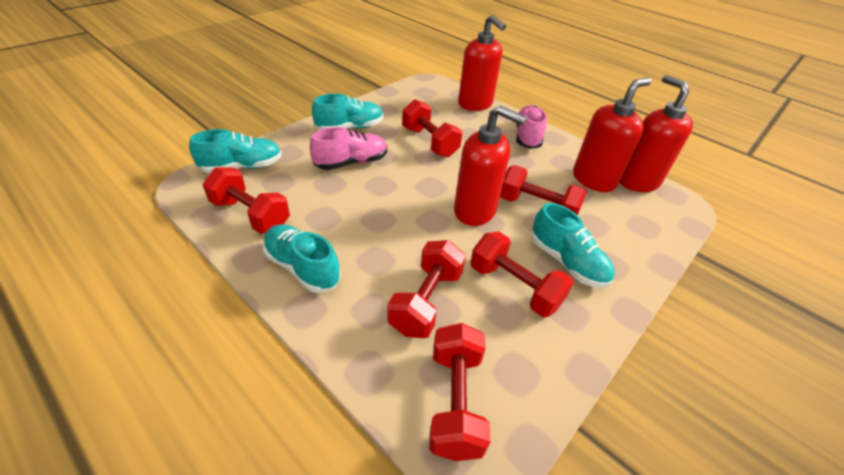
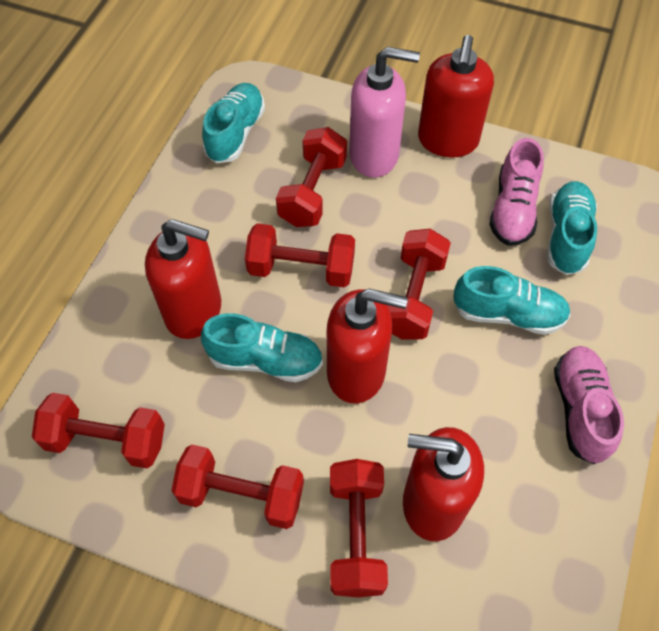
pink soap dispenser: 0 -> 1

